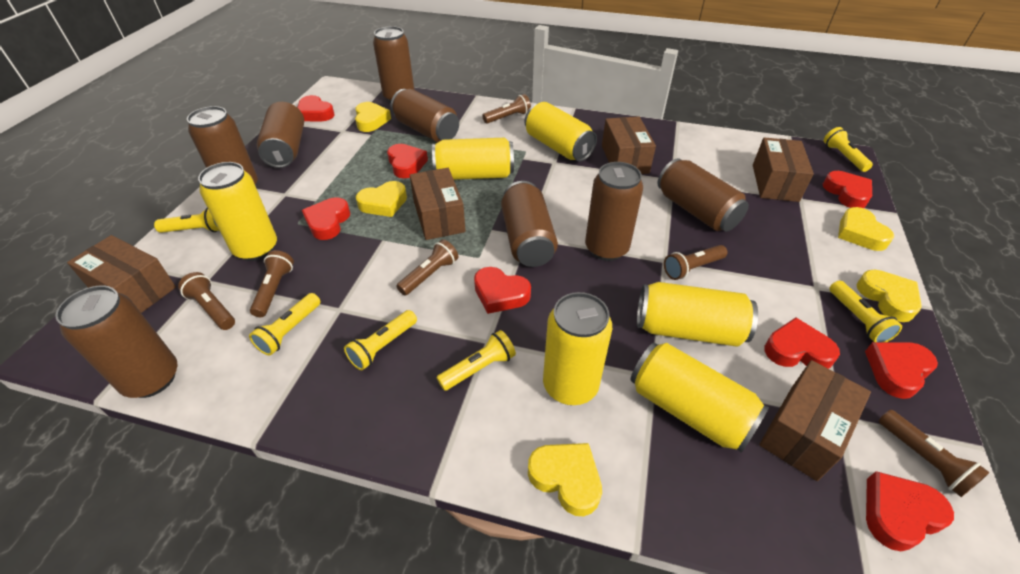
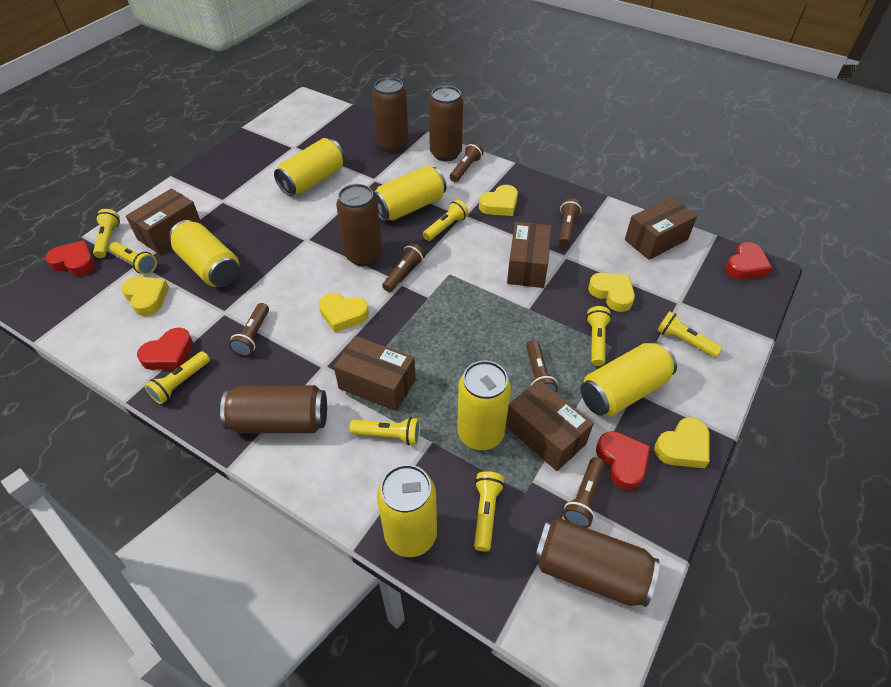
brown can: 8 -> 5
red heart: 8 -> 4
yellow flashlight: 6 -> 8

